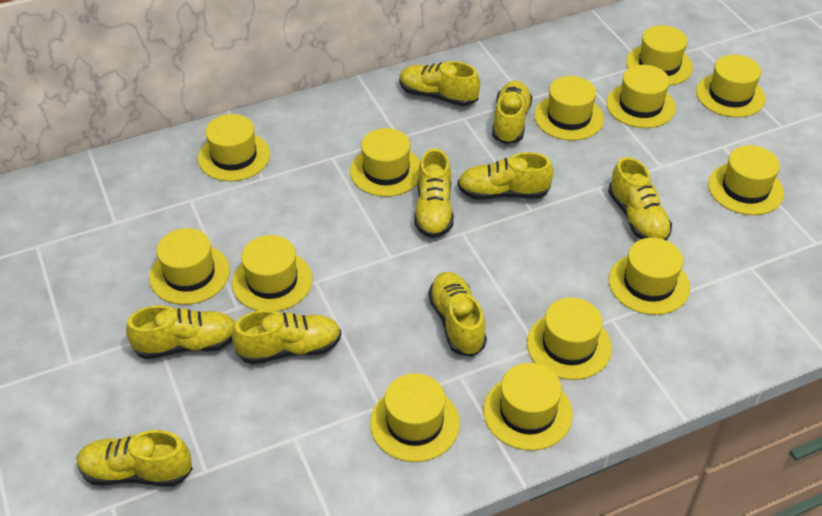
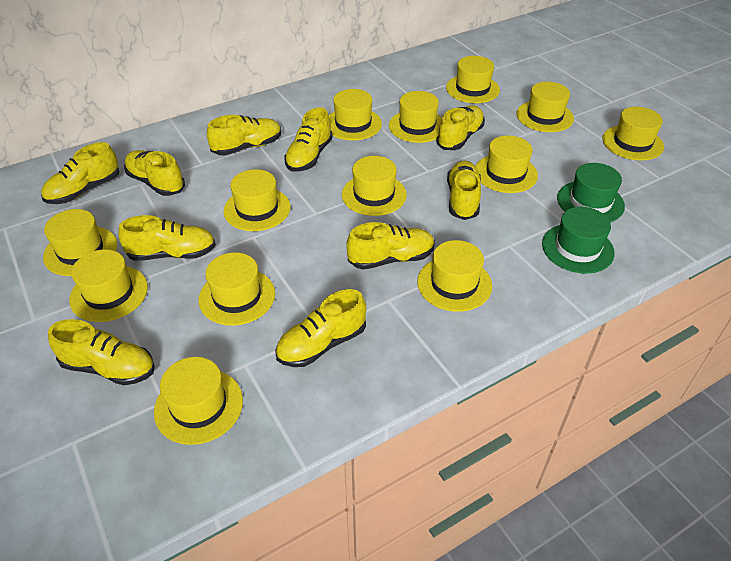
green hat: 0 -> 2
yellow shoe: 9 -> 10

